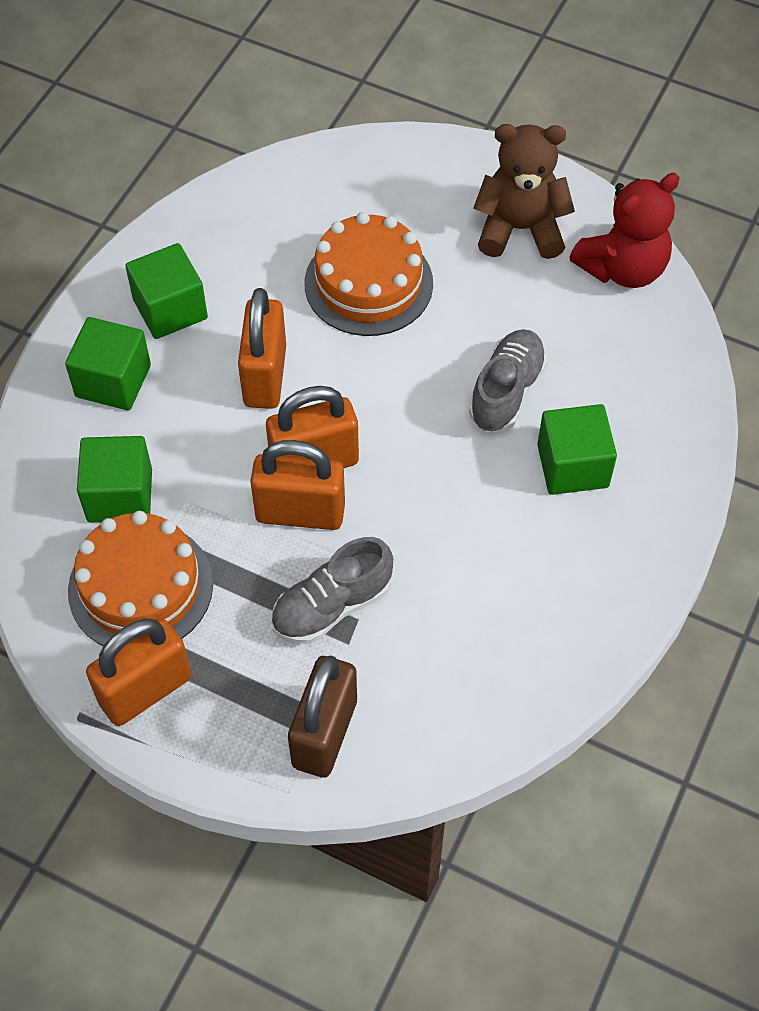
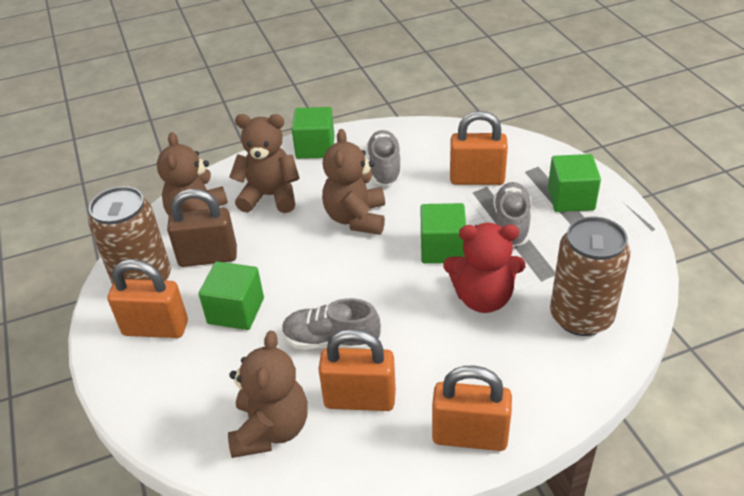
brown can: 0 -> 2
brown teddy bear: 1 -> 4
grey shoe: 2 -> 3
orange cake: 2 -> 0

